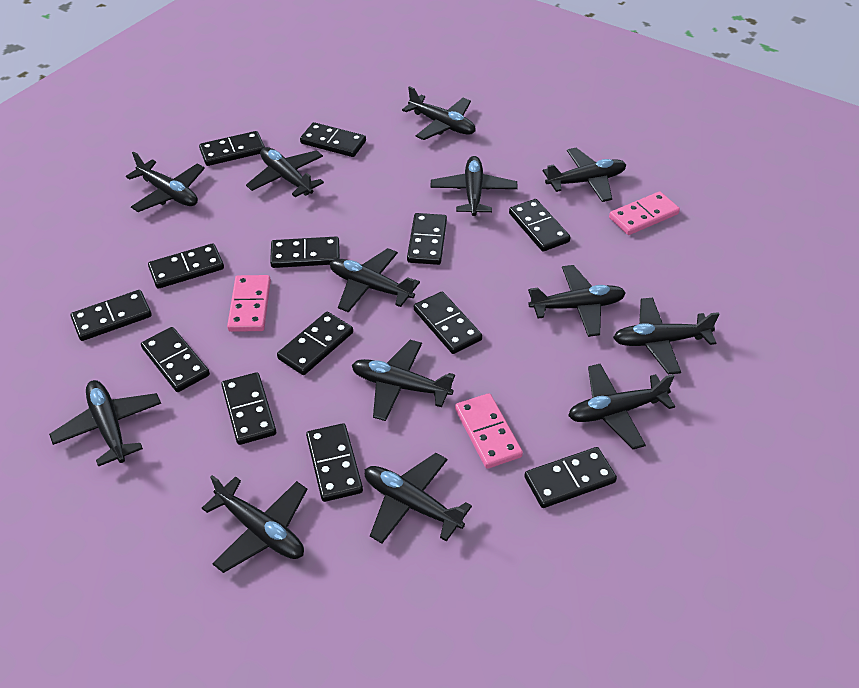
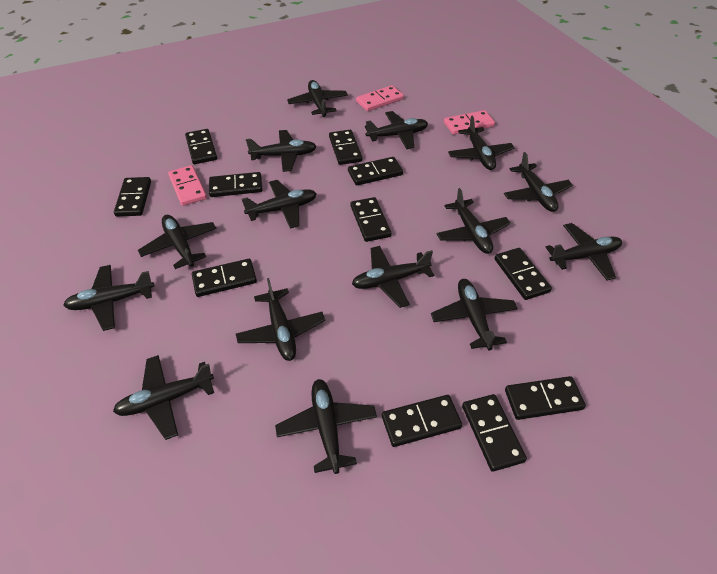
black domino: 13 -> 11
black plane: 13 -> 15

